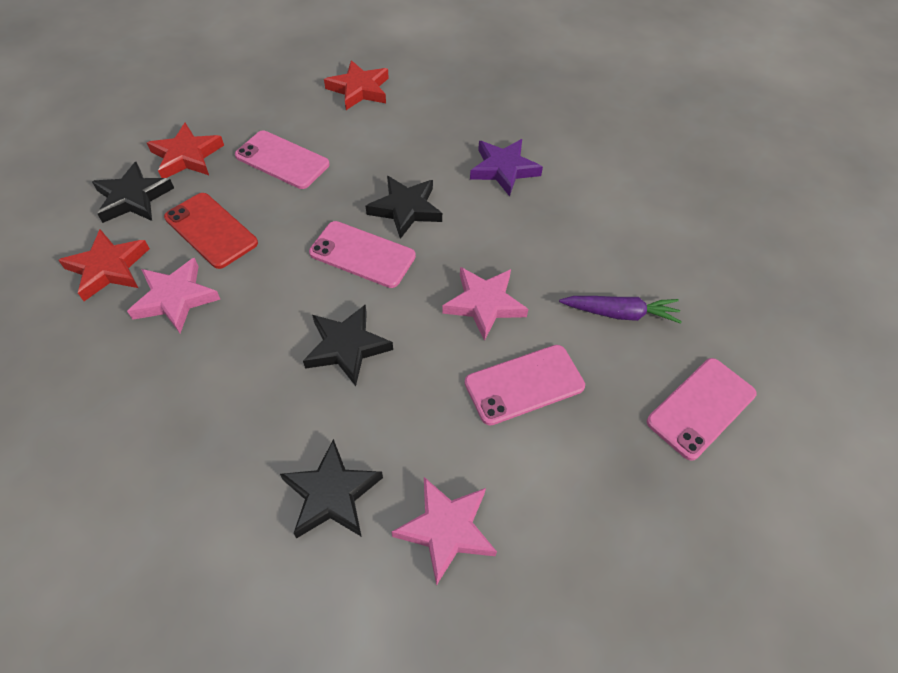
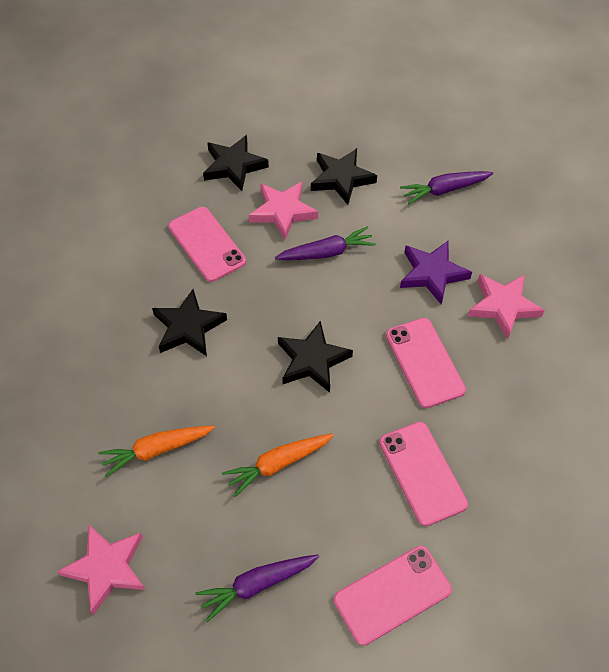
orange carrot: 0 -> 2
purple carrot: 1 -> 3
red phone: 1 -> 0
red star: 3 -> 0

